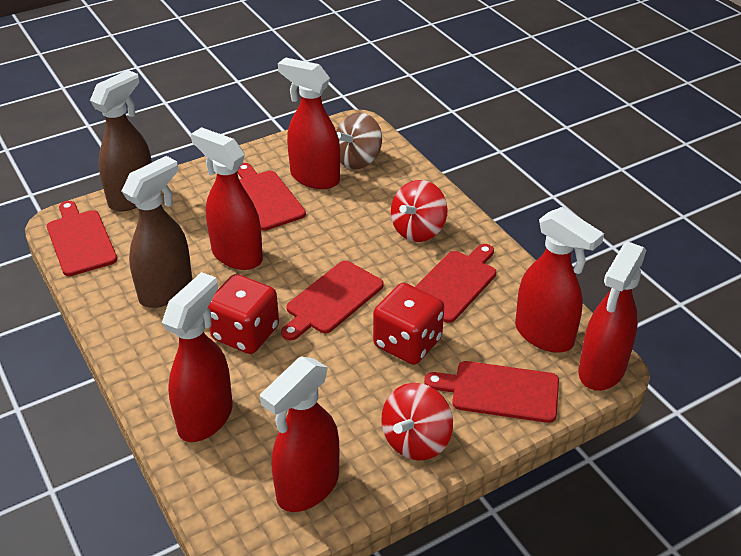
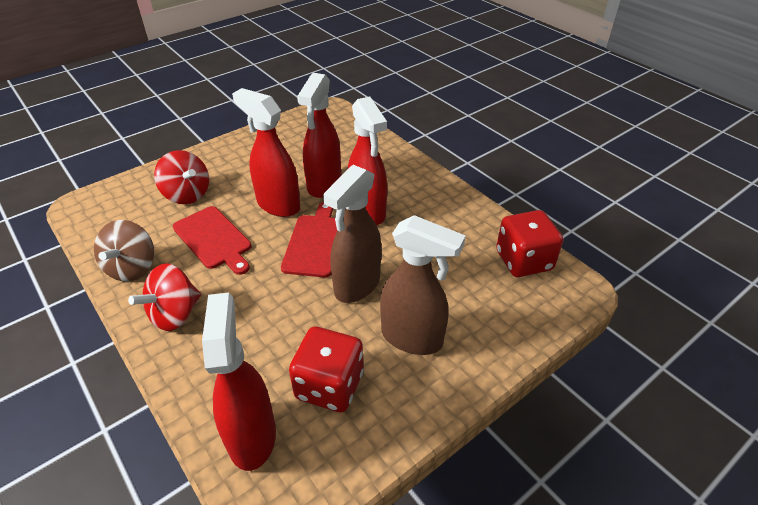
red cutting board: 5 -> 2
red spray bottle: 6 -> 4

